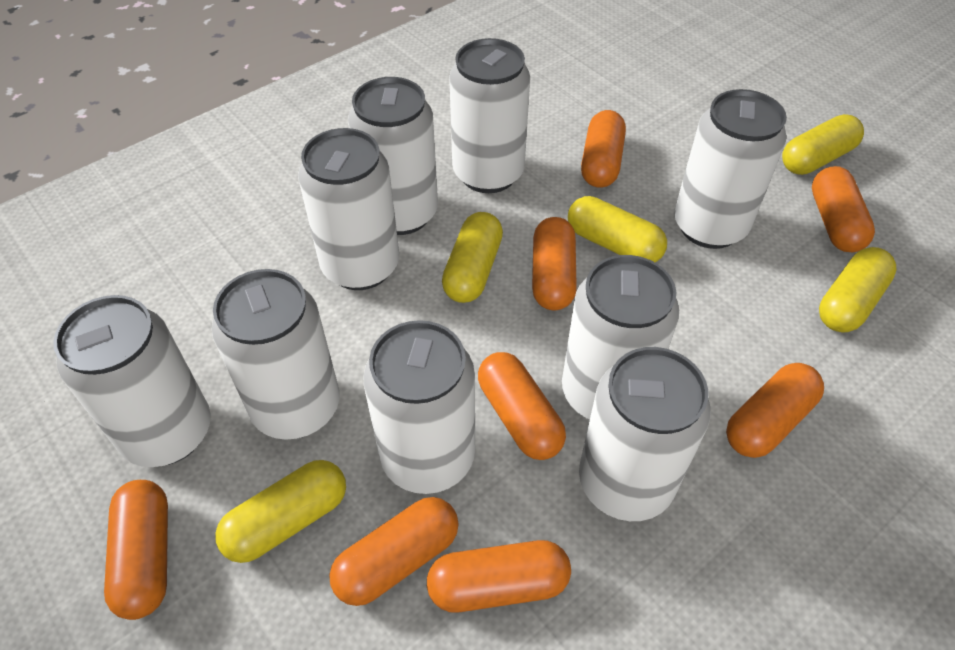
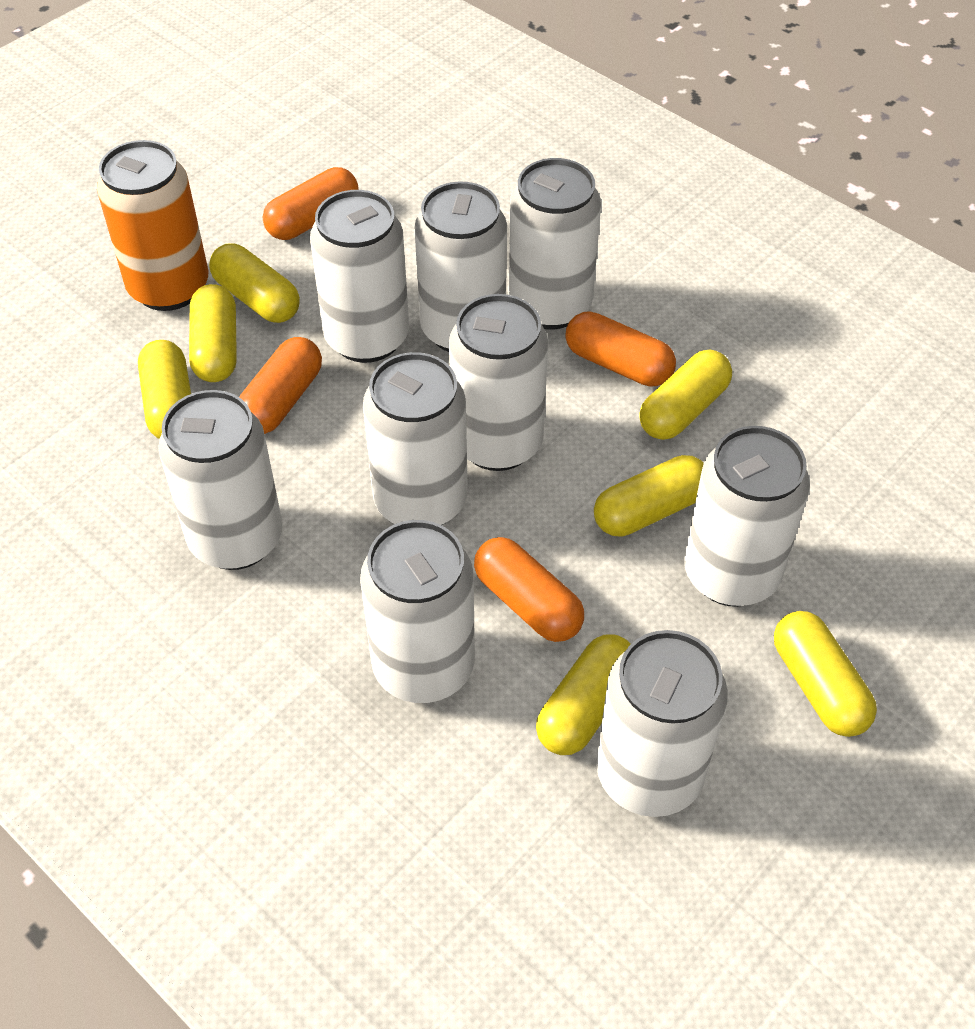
orange can: 0 -> 1
orange capsule: 8 -> 4
yellow capsule: 5 -> 7

